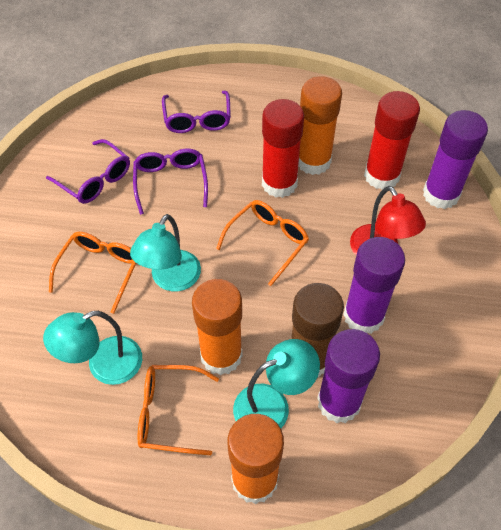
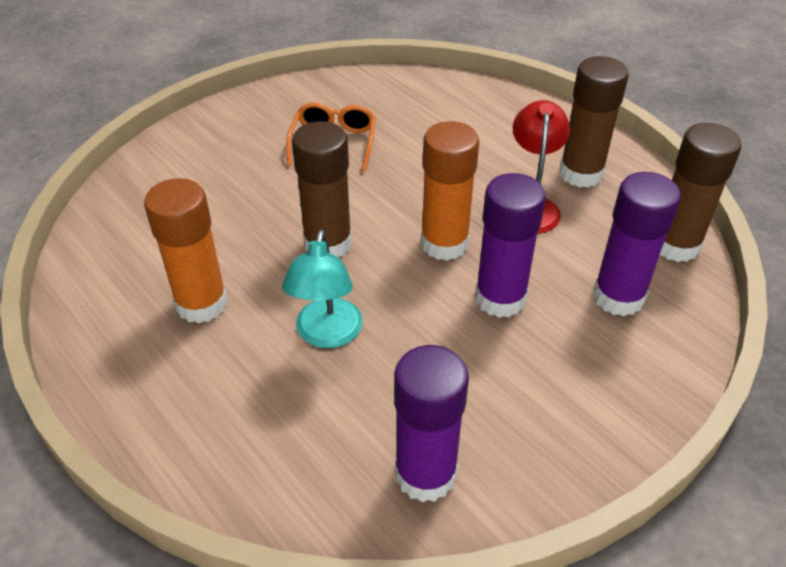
brown glue stick: 1 -> 3
orange glasses: 3 -> 1
orange glue stick: 3 -> 2
purple glasses: 3 -> 0
red glue stick: 2 -> 0
turquoise lamp: 3 -> 1

